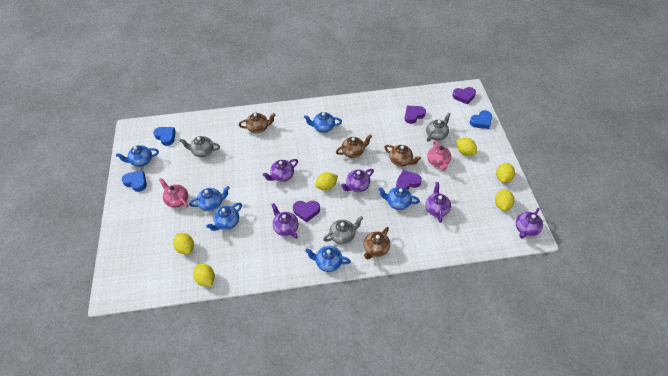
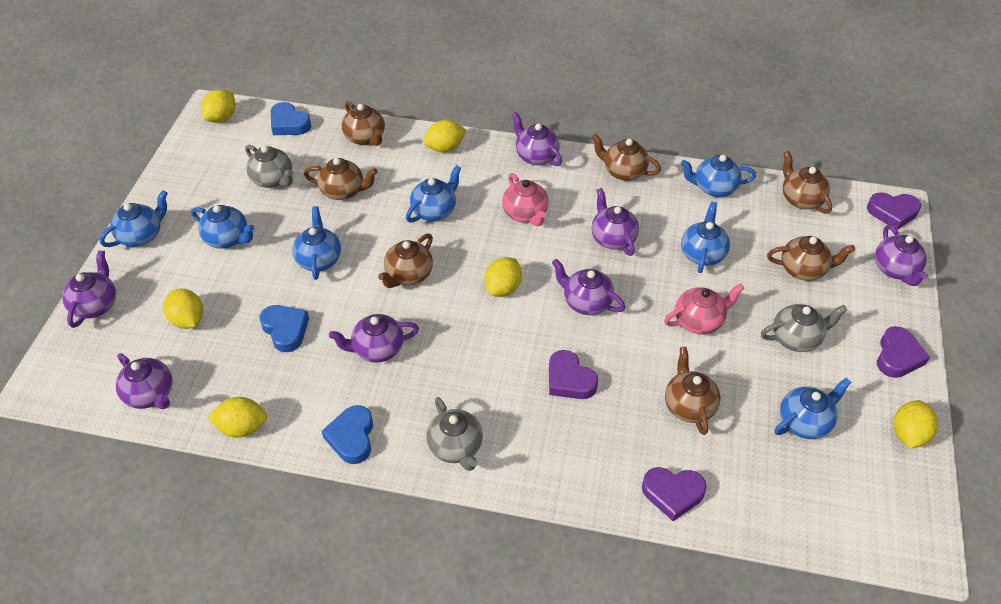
blue teapot: 6 -> 7
brown teapot: 4 -> 7
purple teapot: 5 -> 7

